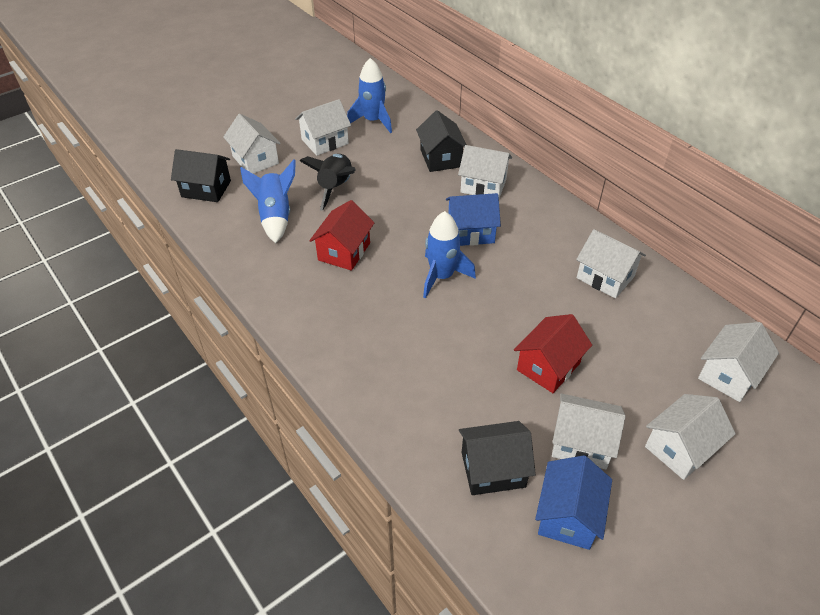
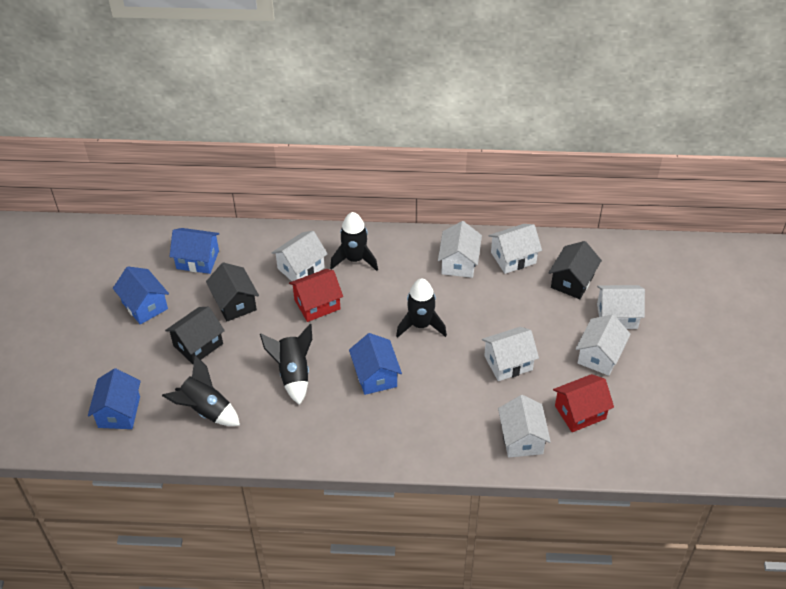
black rocket: 1 -> 4
blue house: 2 -> 4
blue rocket: 3 -> 0

